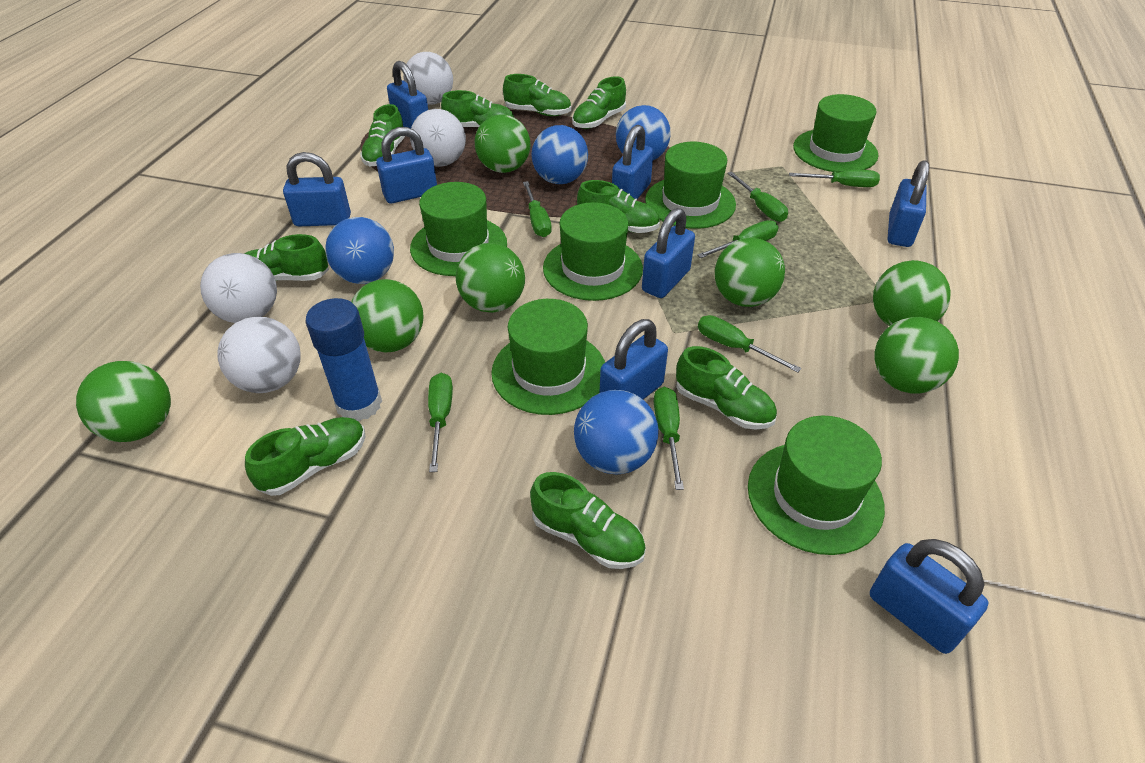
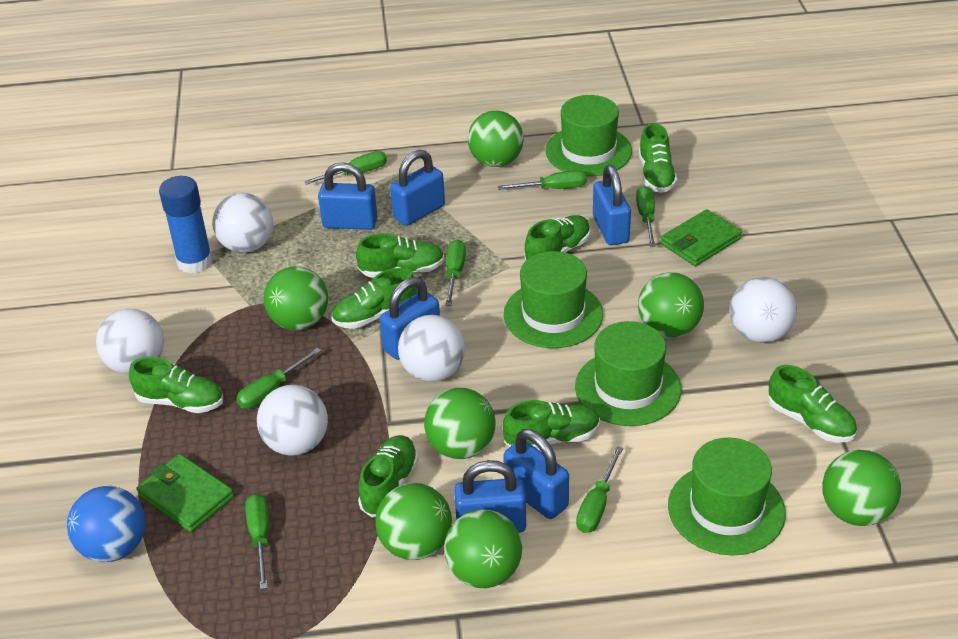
blue ball: 4 -> 1
blue padlock: 8 -> 6
green hat: 6 -> 4
green shoe: 9 -> 8
green wallet: 0 -> 2
white ball: 4 -> 5

